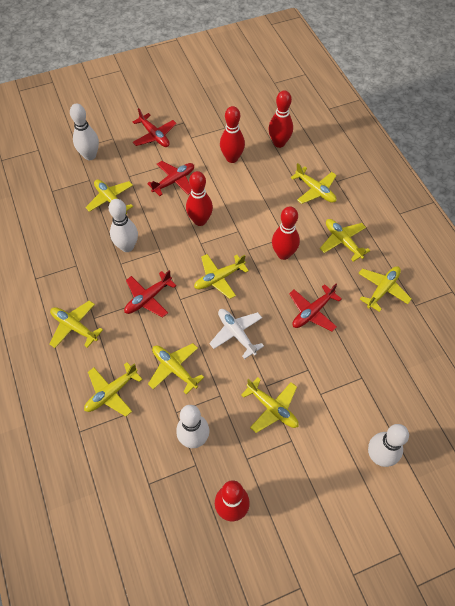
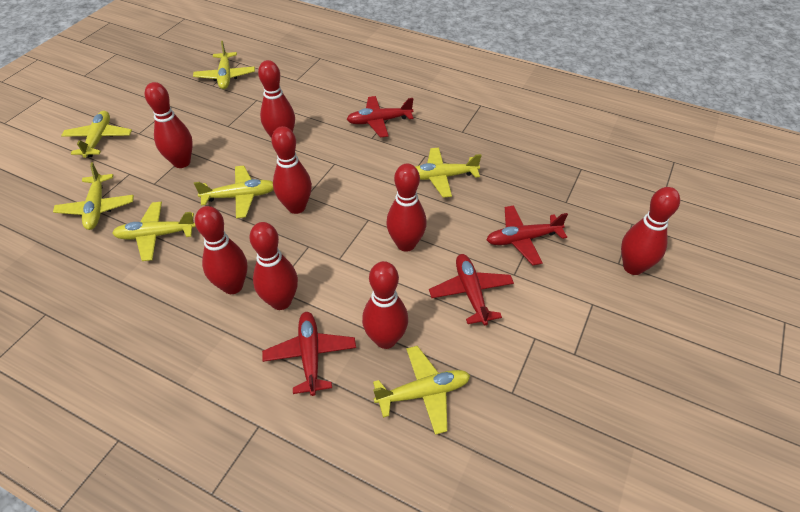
red bowling pin: 5 -> 8
white bowling pin: 4 -> 0
white plane: 1 -> 0
yellow plane: 9 -> 7

